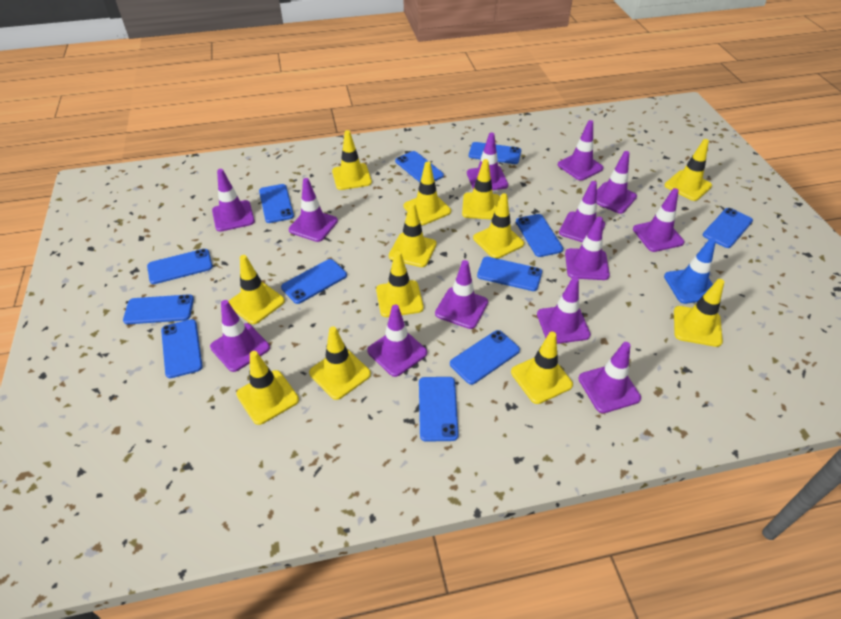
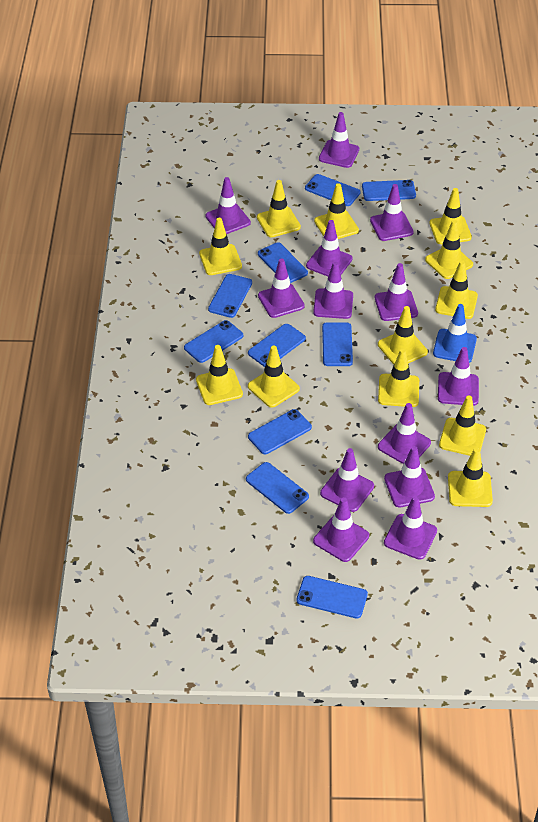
blue phone: 12 -> 10

